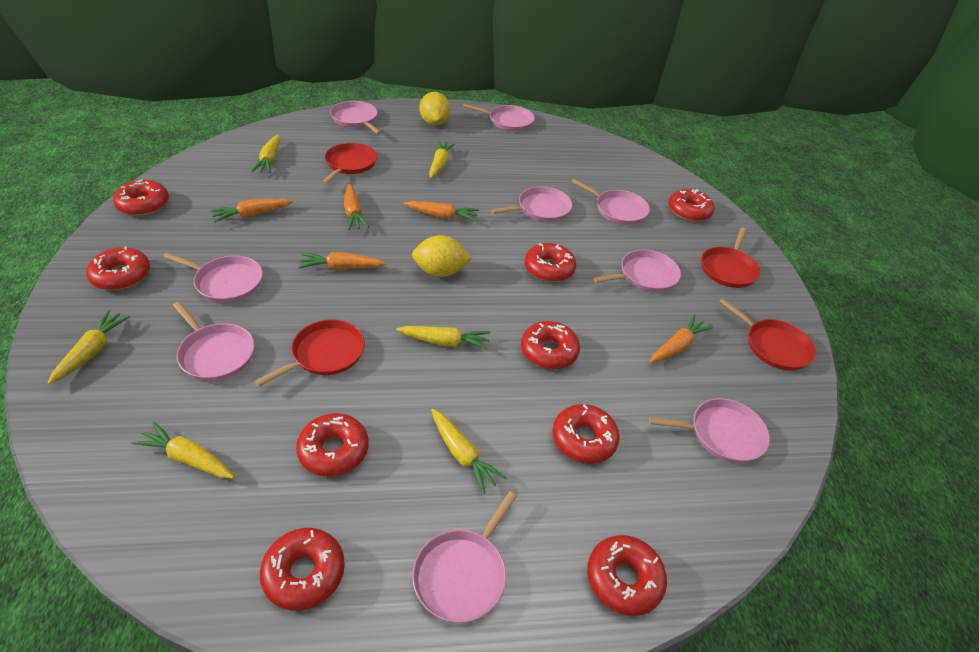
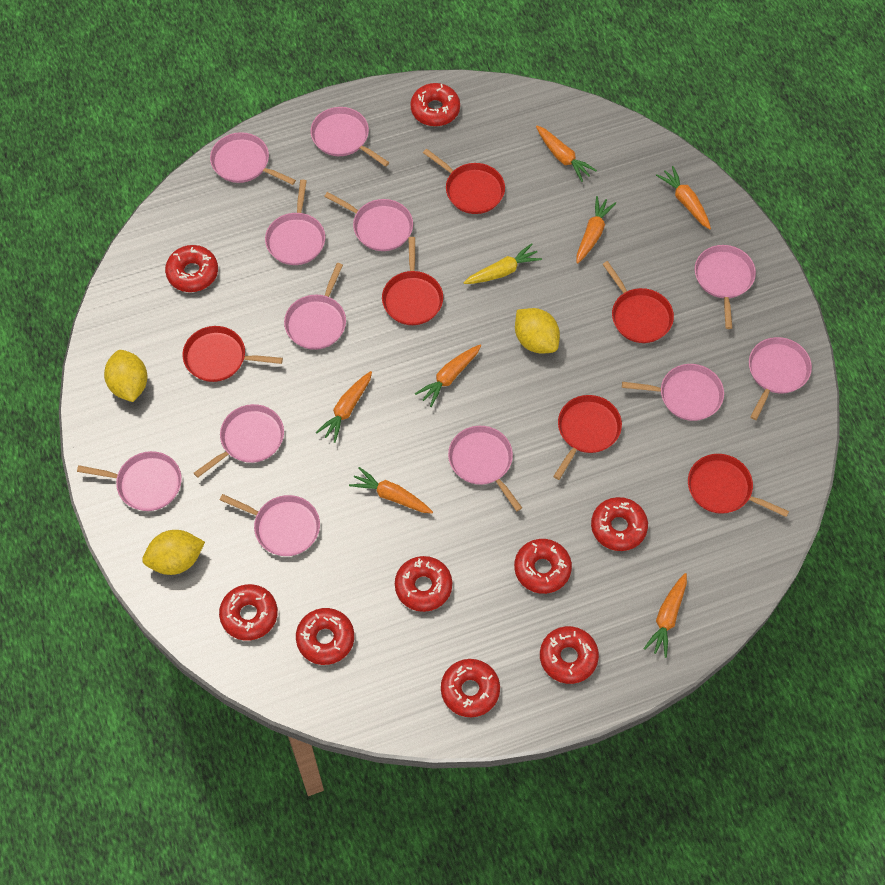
orange carrot: 5 -> 7
pink pan: 9 -> 12
red pan: 4 -> 6
yellow carrot: 6 -> 1
yellow lemon: 2 -> 3

